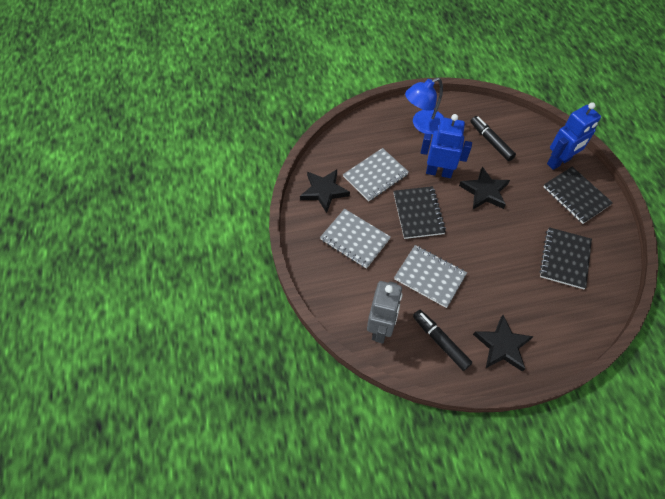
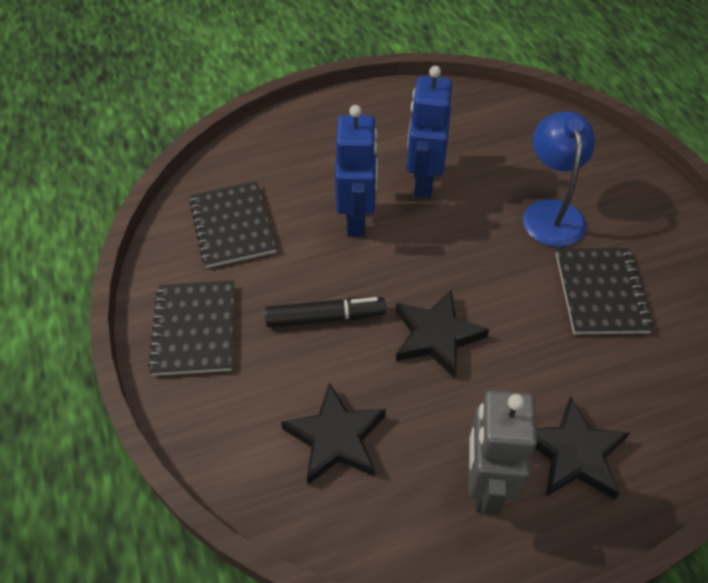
black marker: 2 -> 1
grey notebook: 3 -> 0

